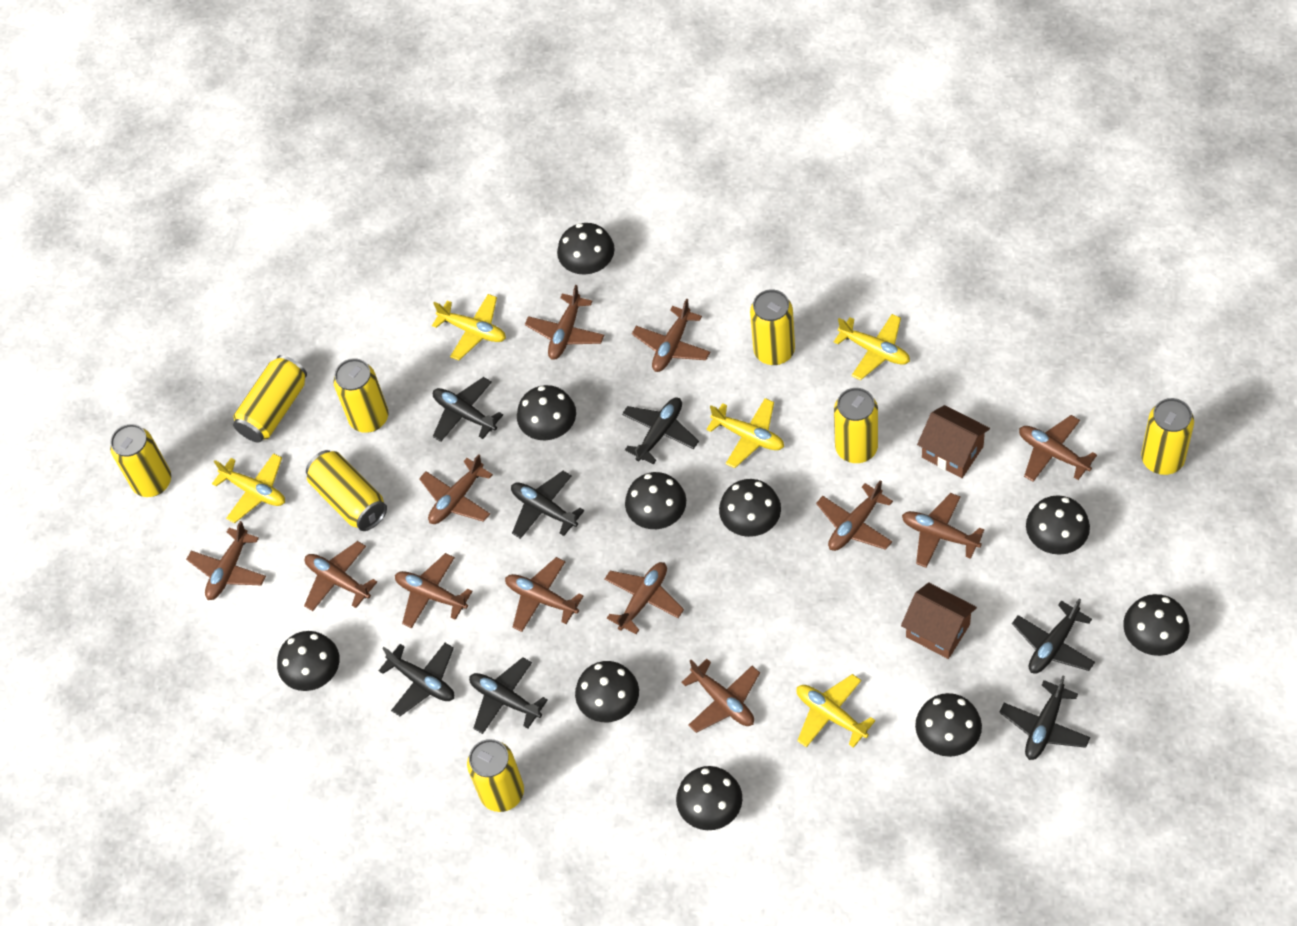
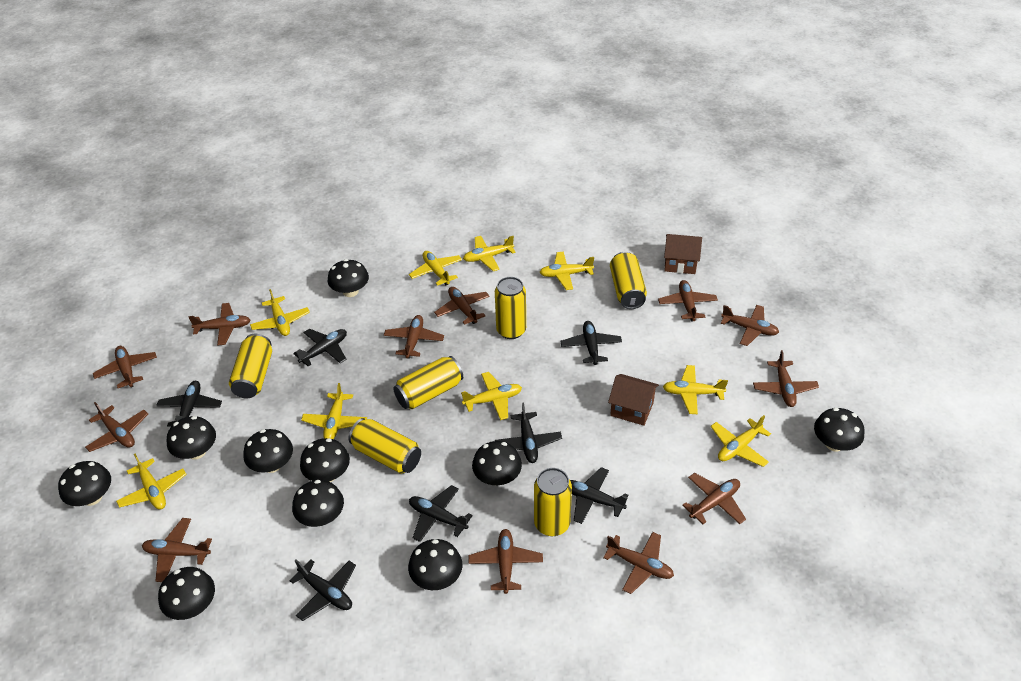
yellow can: 8 -> 6
yellow plane: 5 -> 9

